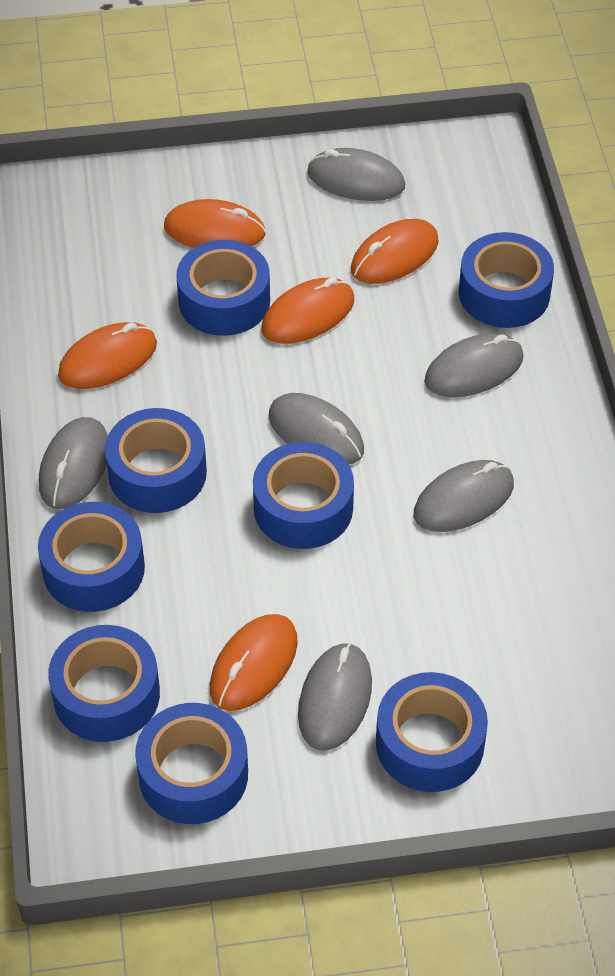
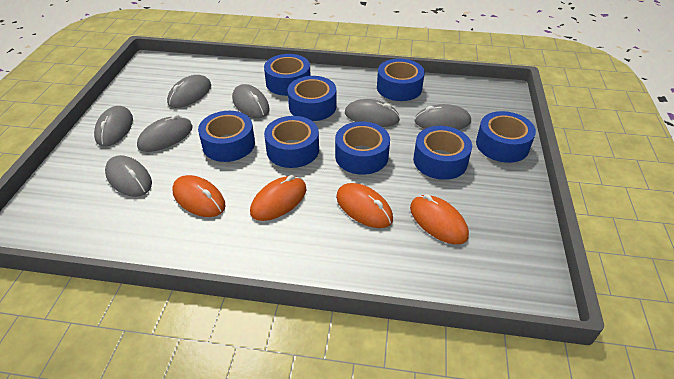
grey mouse: 6 -> 7
orange mouse: 5 -> 4

